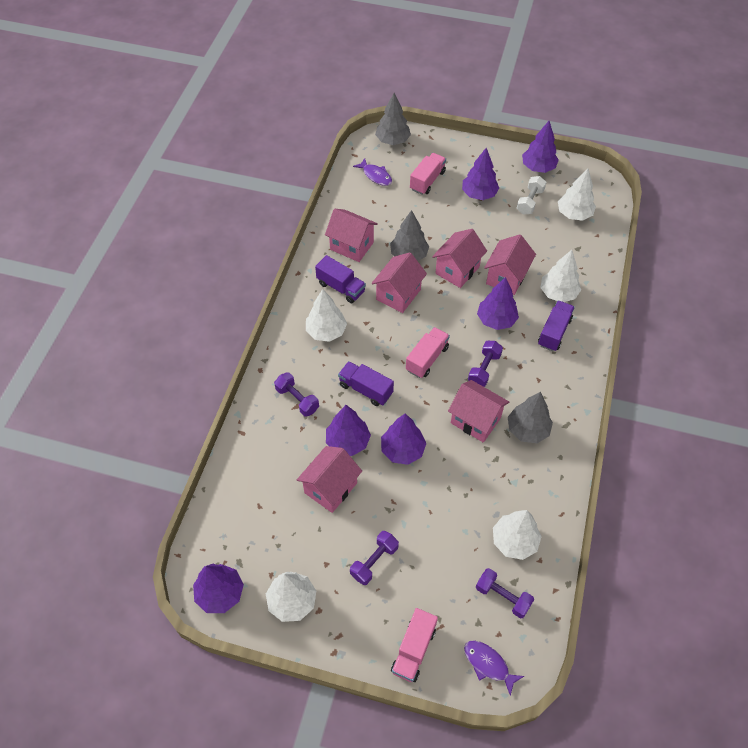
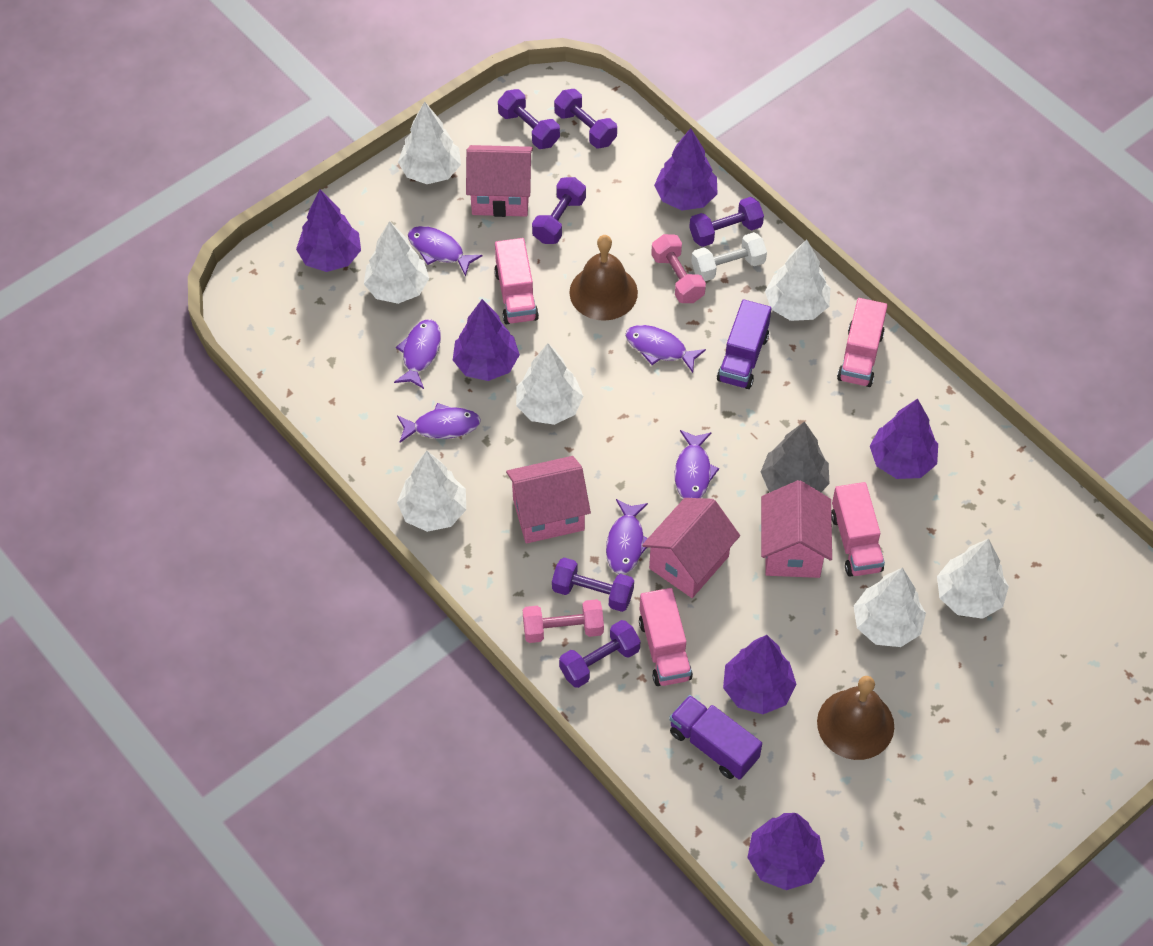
brown bell: 0 -> 2
grey tree: 3 -> 1
pink dumbbell: 0 -> 2
pink house: 6 -> 4
pink truck: 3 -> 4
purple dumbbell: 4 -> 6
purple fish: 2 -> 6
purple truck: 3 -> 2
white tree: 5 -> 7

